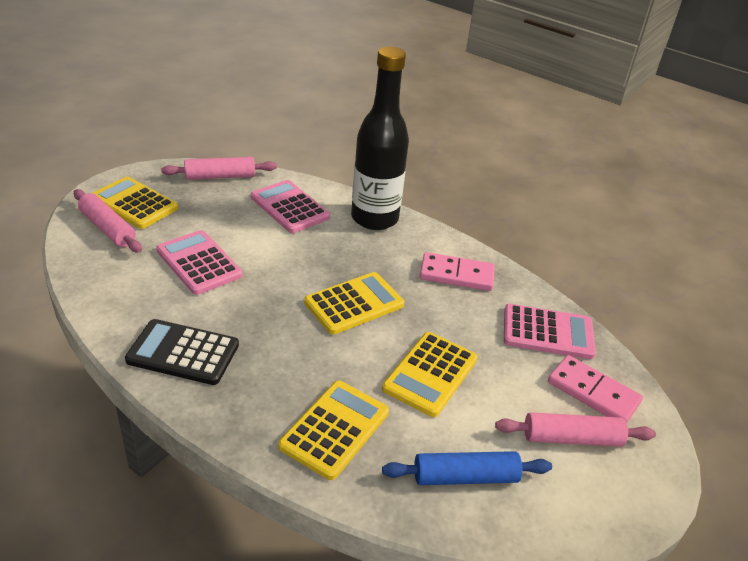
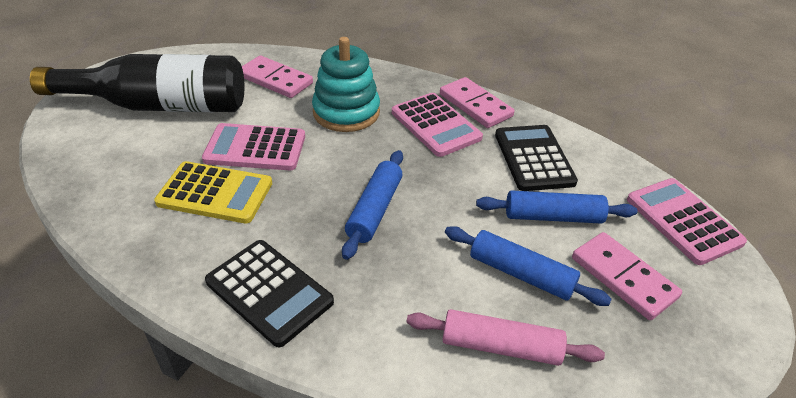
black calculator: 1 -> 2
blue rolling pin: 1 -> 3
pink domino: 2 -> 3
pink rolling pin: 3 -> 1
turquoise stacking toy: 0 -> 1
yellow calculator: 4 -> 1

